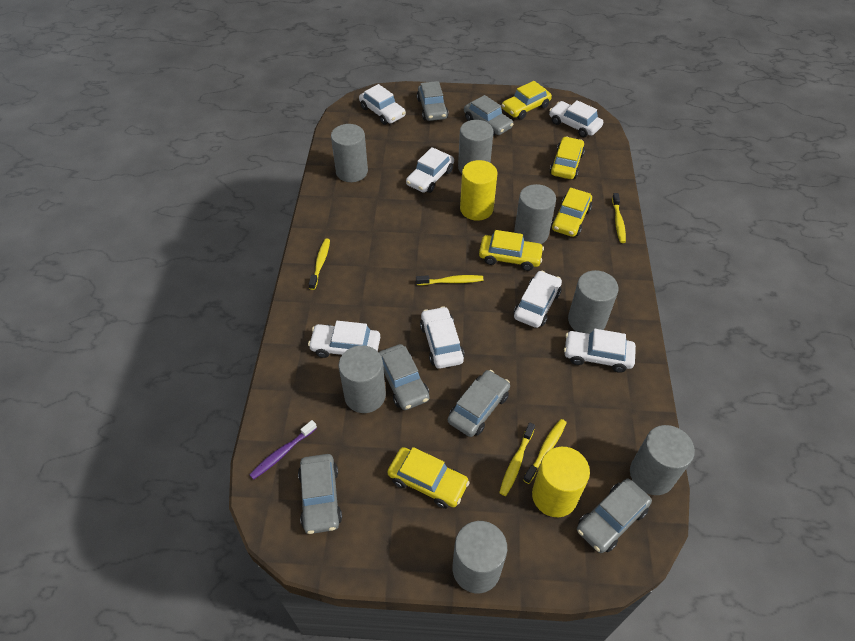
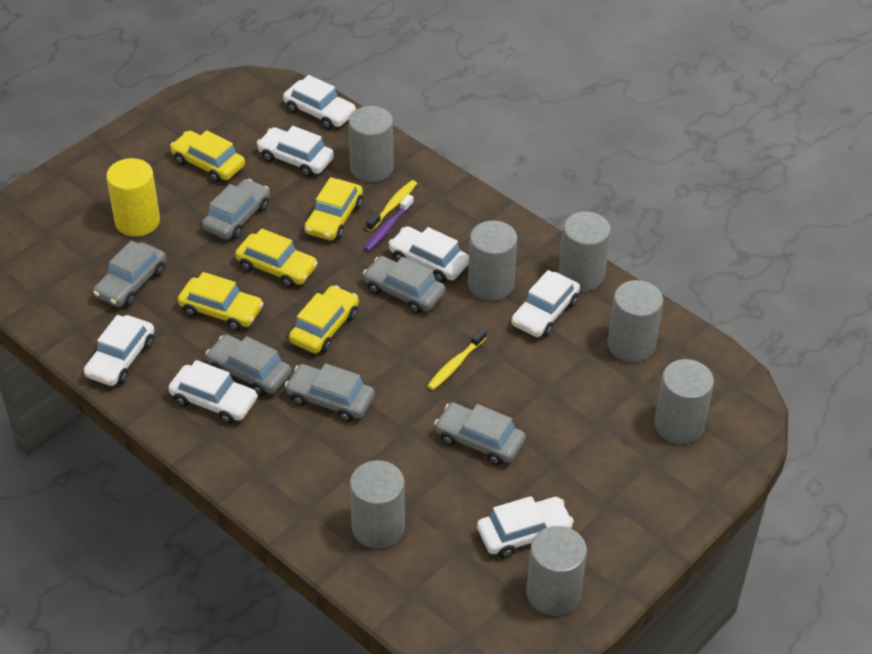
yellow cylinder: 2 -> 1
yellow toothbrush: 5 -> 2

